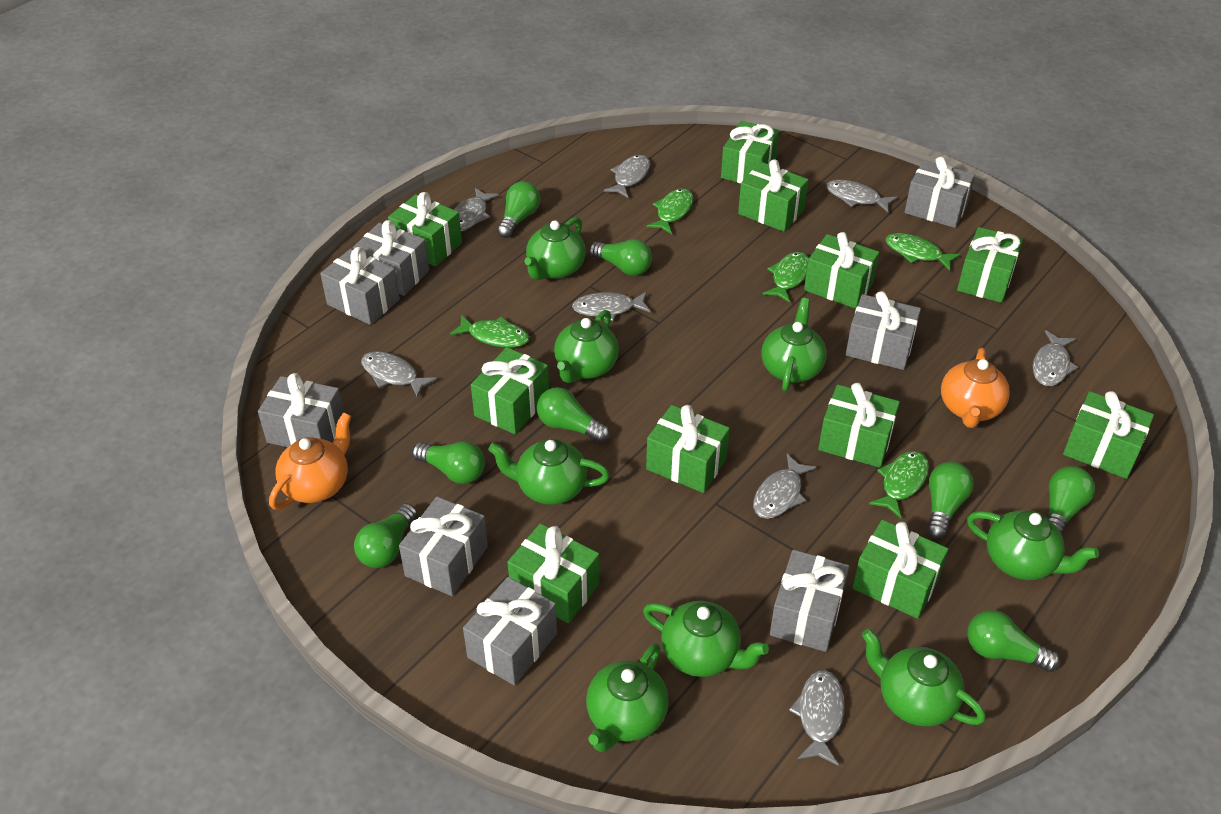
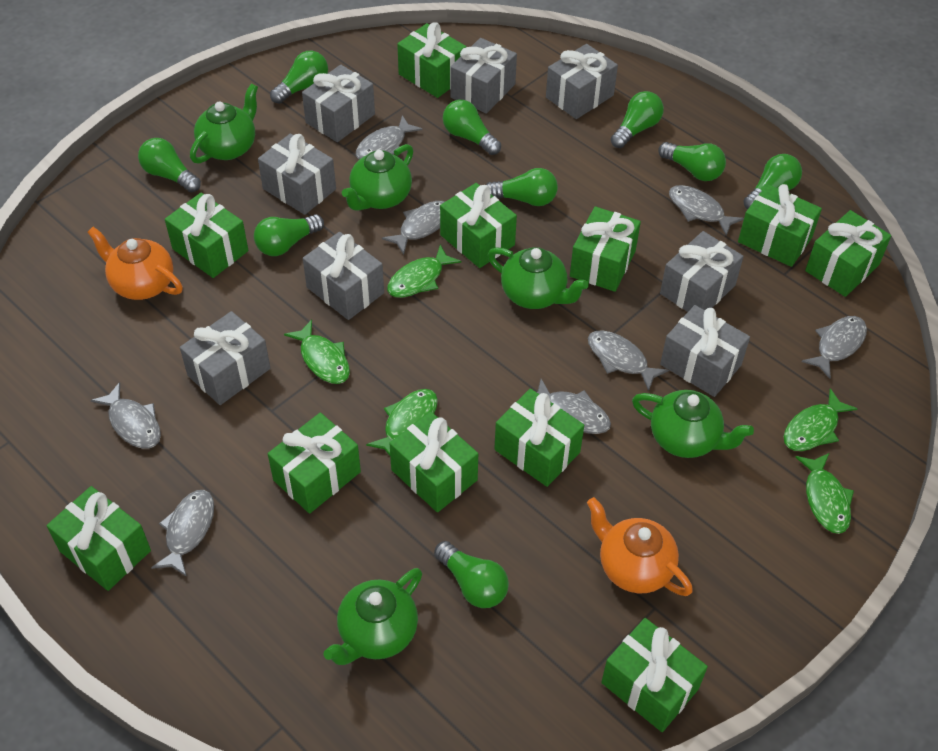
green light bulb: 8 -> 9
green teapot: 8 -> 5

